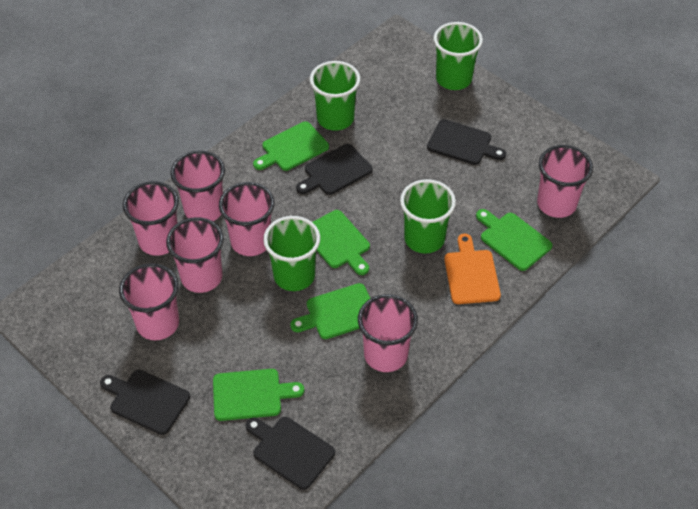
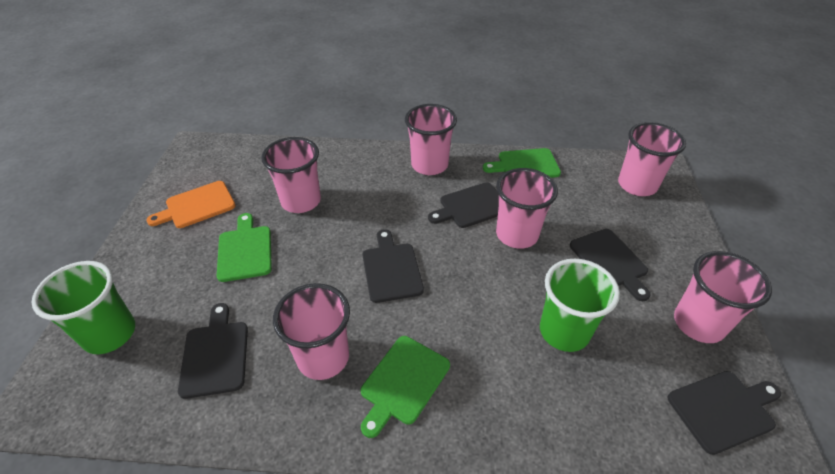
black cutting board: 4 -> 5
green cup: 4 -> 2
green cutting board: 5 -> 3
pink cup: 7 -> 6

